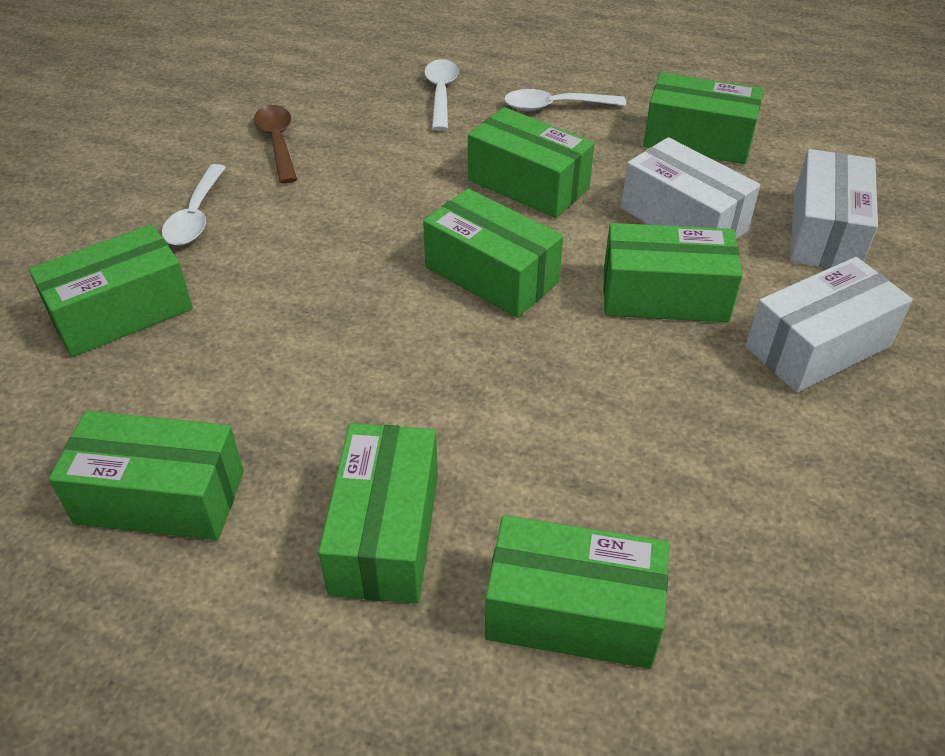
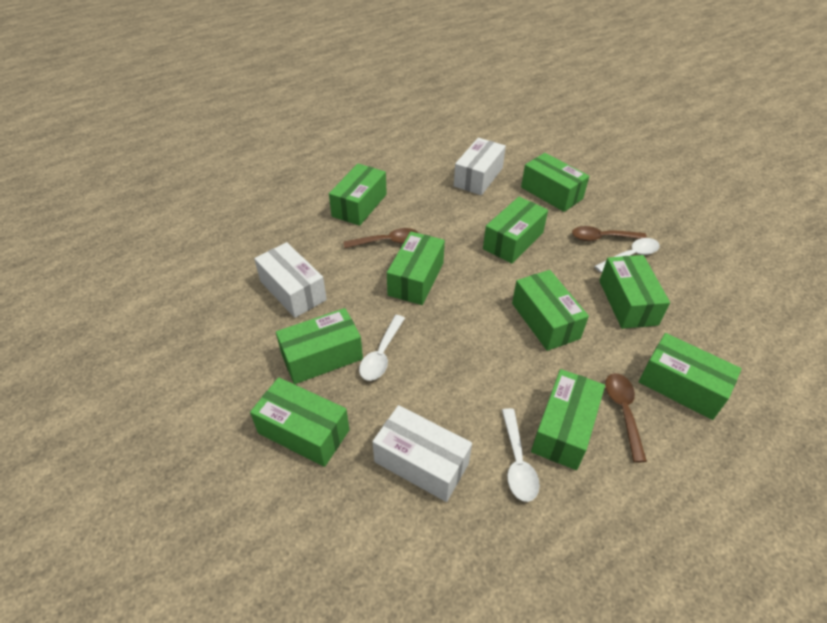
brown spoon: 1 -> 3
green box: 8 -> 10

